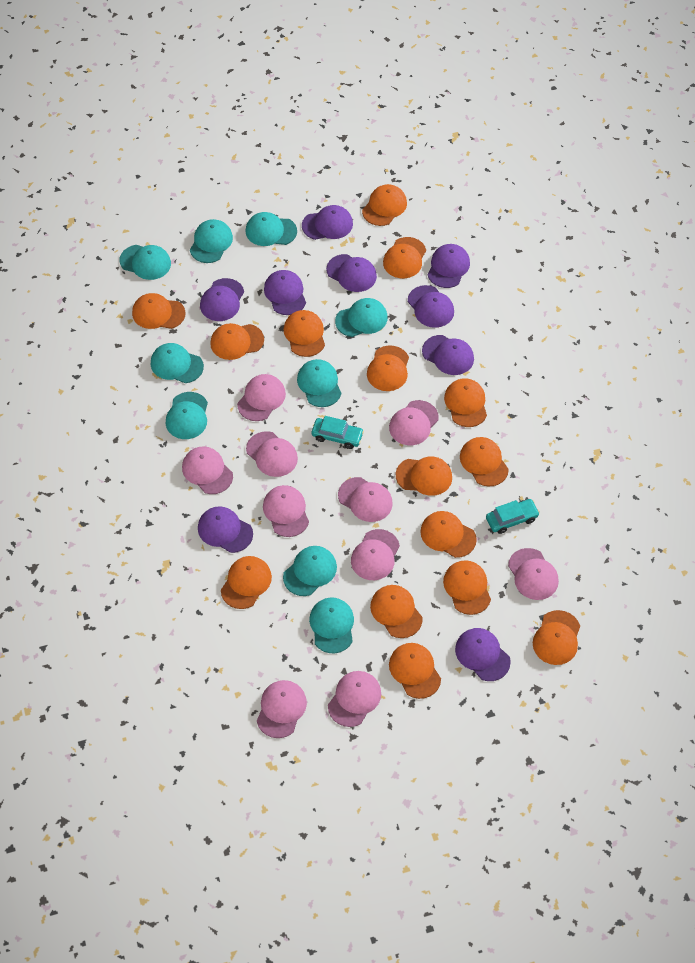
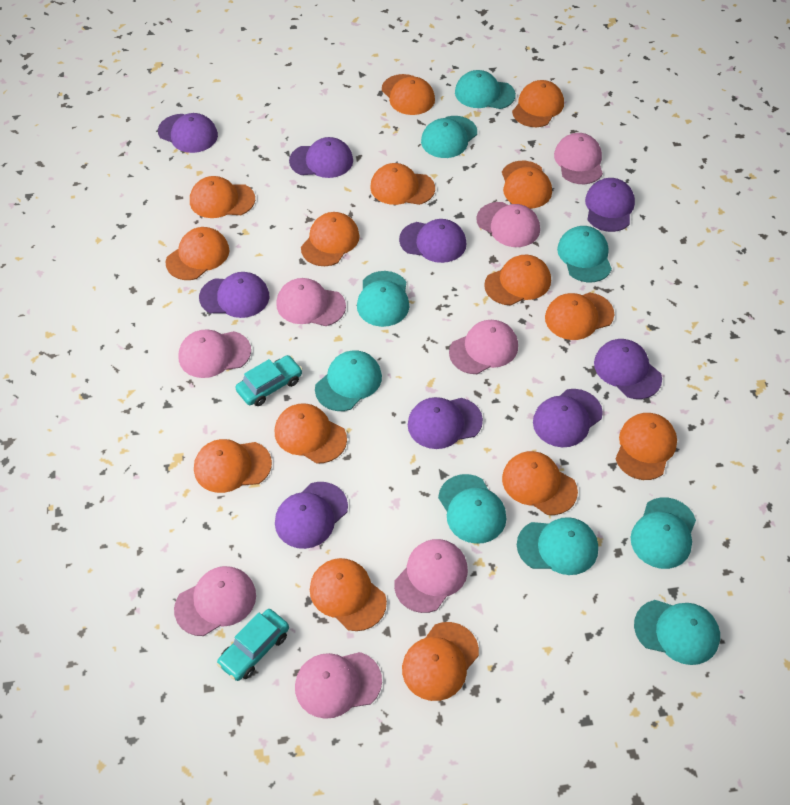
pink cap: 10 -> 8

